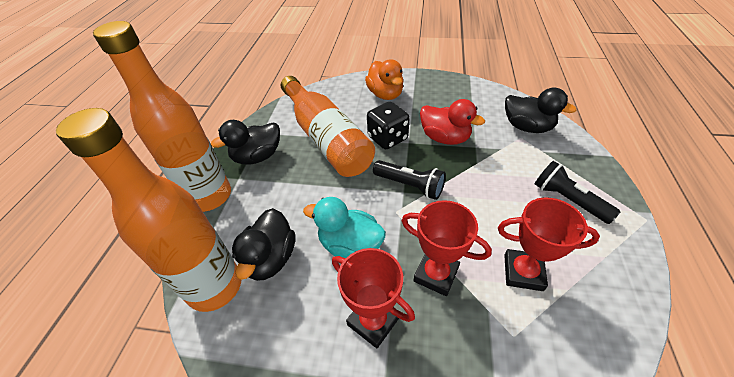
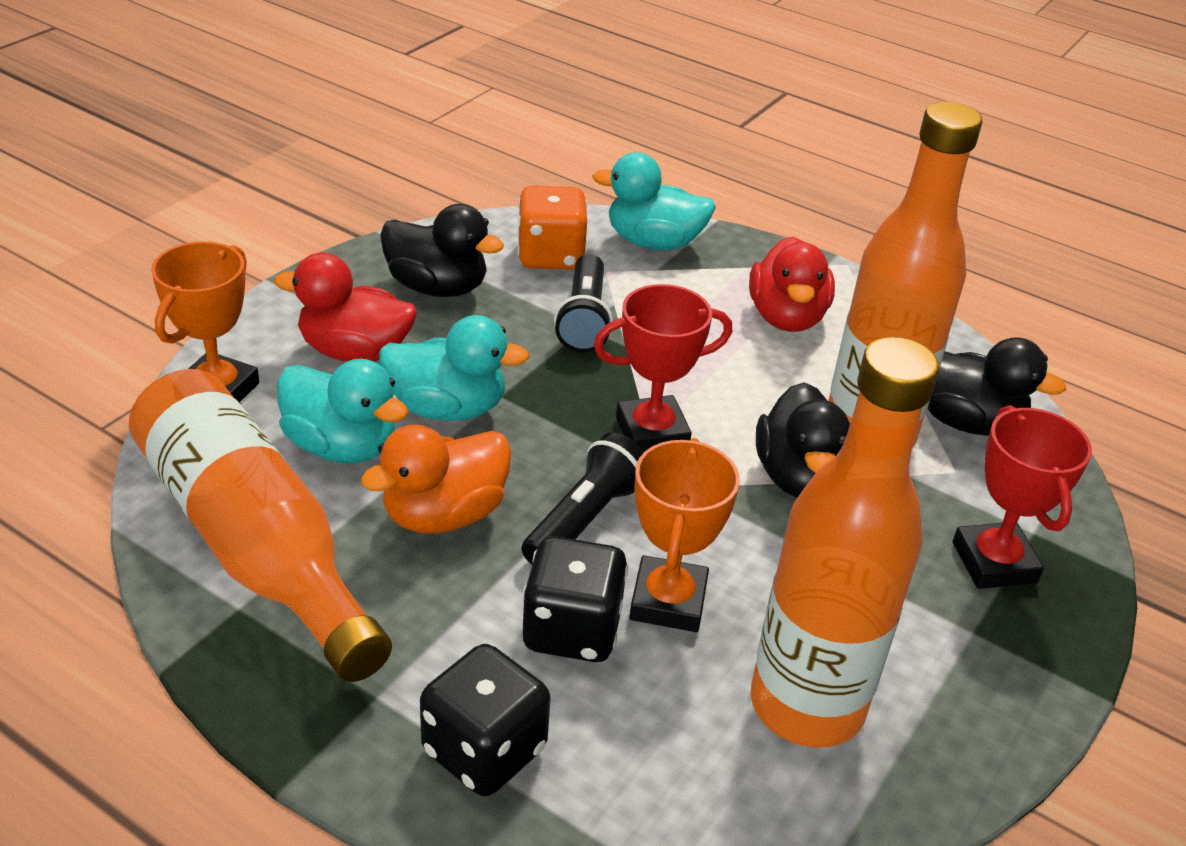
black dice: 1 -> 2
orange dice: 0 -> 1
orange trophy: 0 -> 2
red duck: 1 -> 2
red trophy: 3 -> 2
turquoise duck: 1 -> 3

